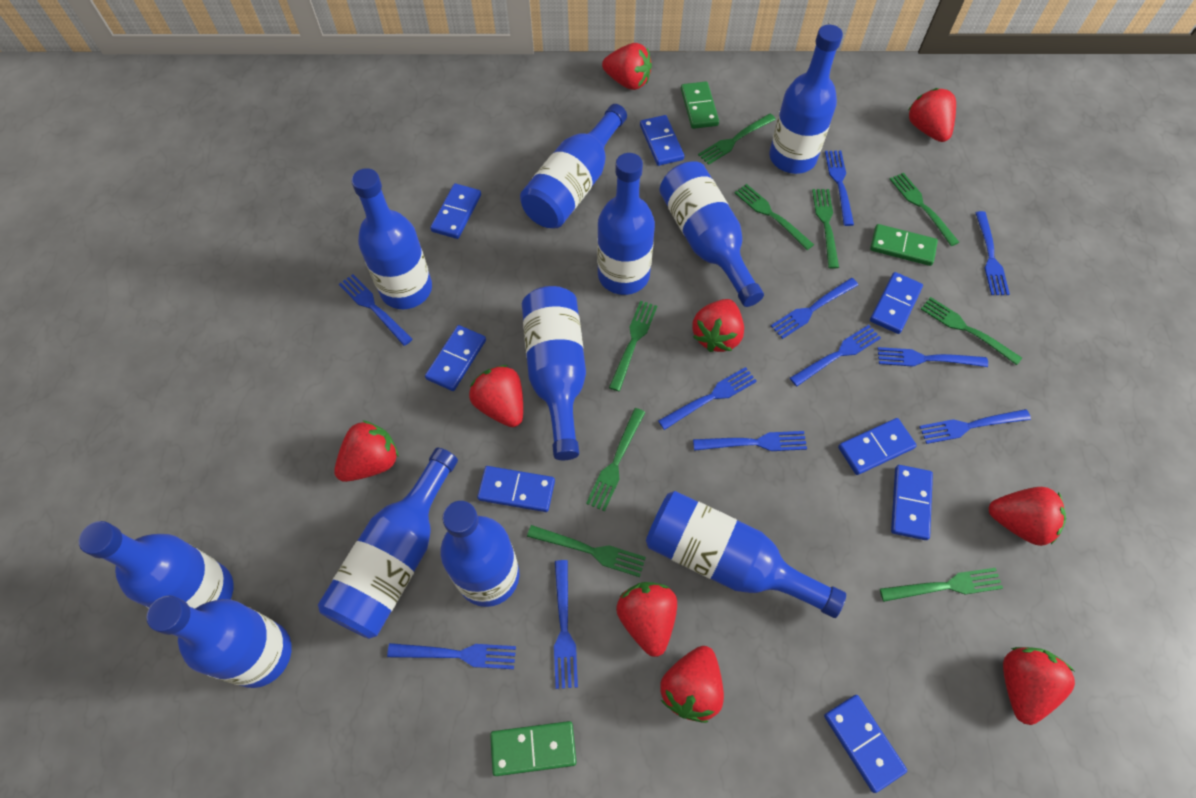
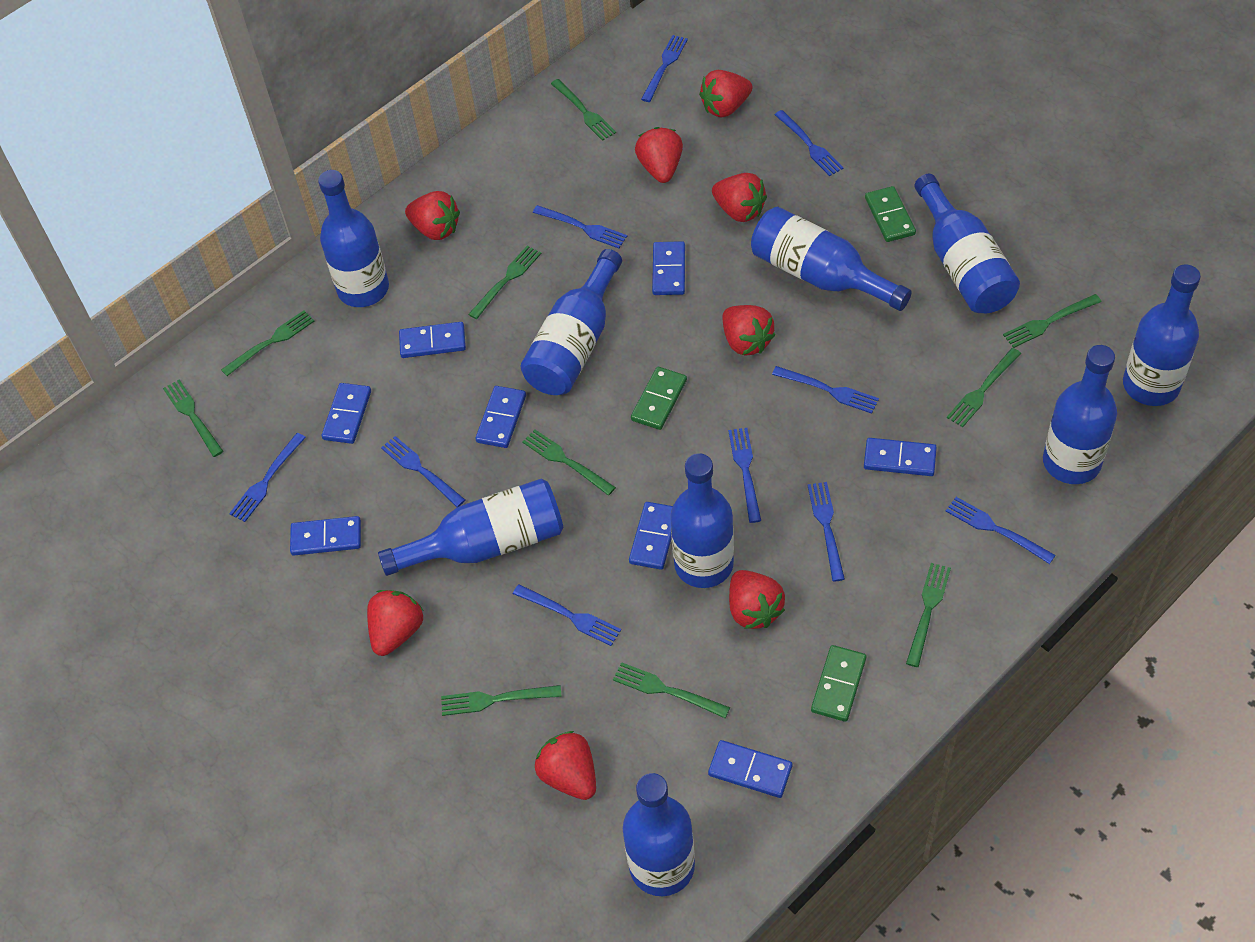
blue bottle: 11 -> 9
blue fork: 11 -> 10
green fork: 9 -> 10
red strawberry: 9 -> 8

